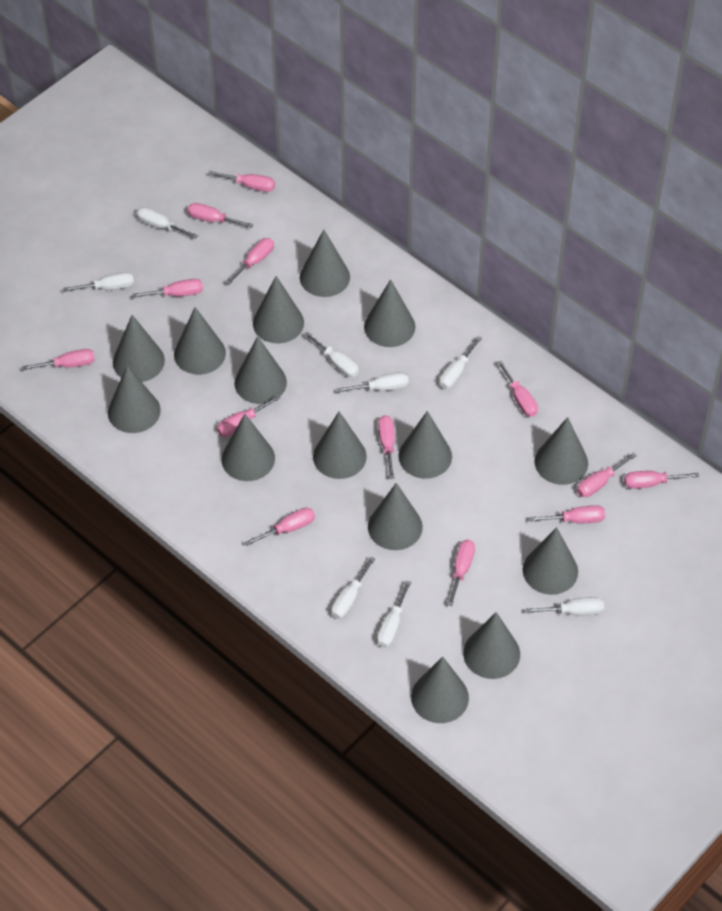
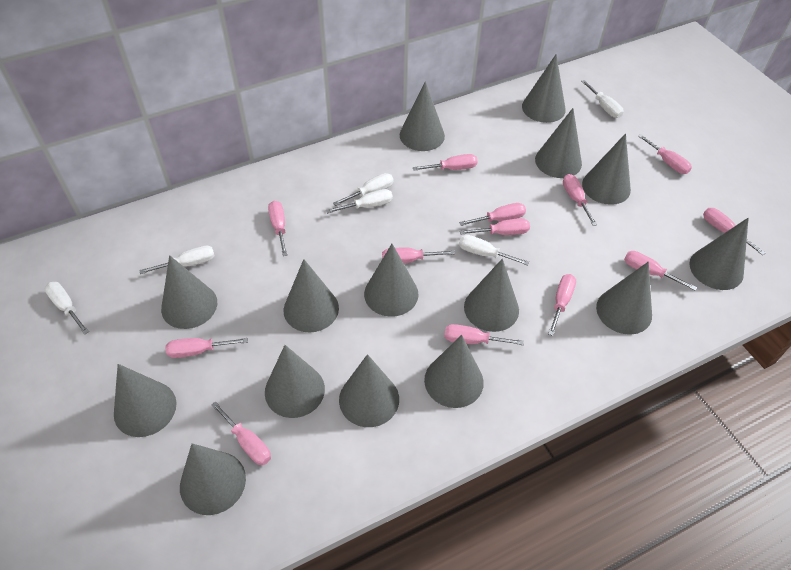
white screwdriver: 8 -> 6

